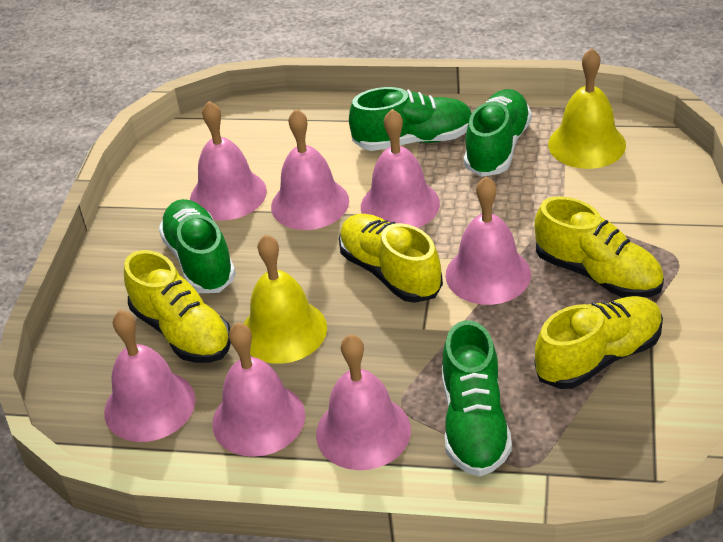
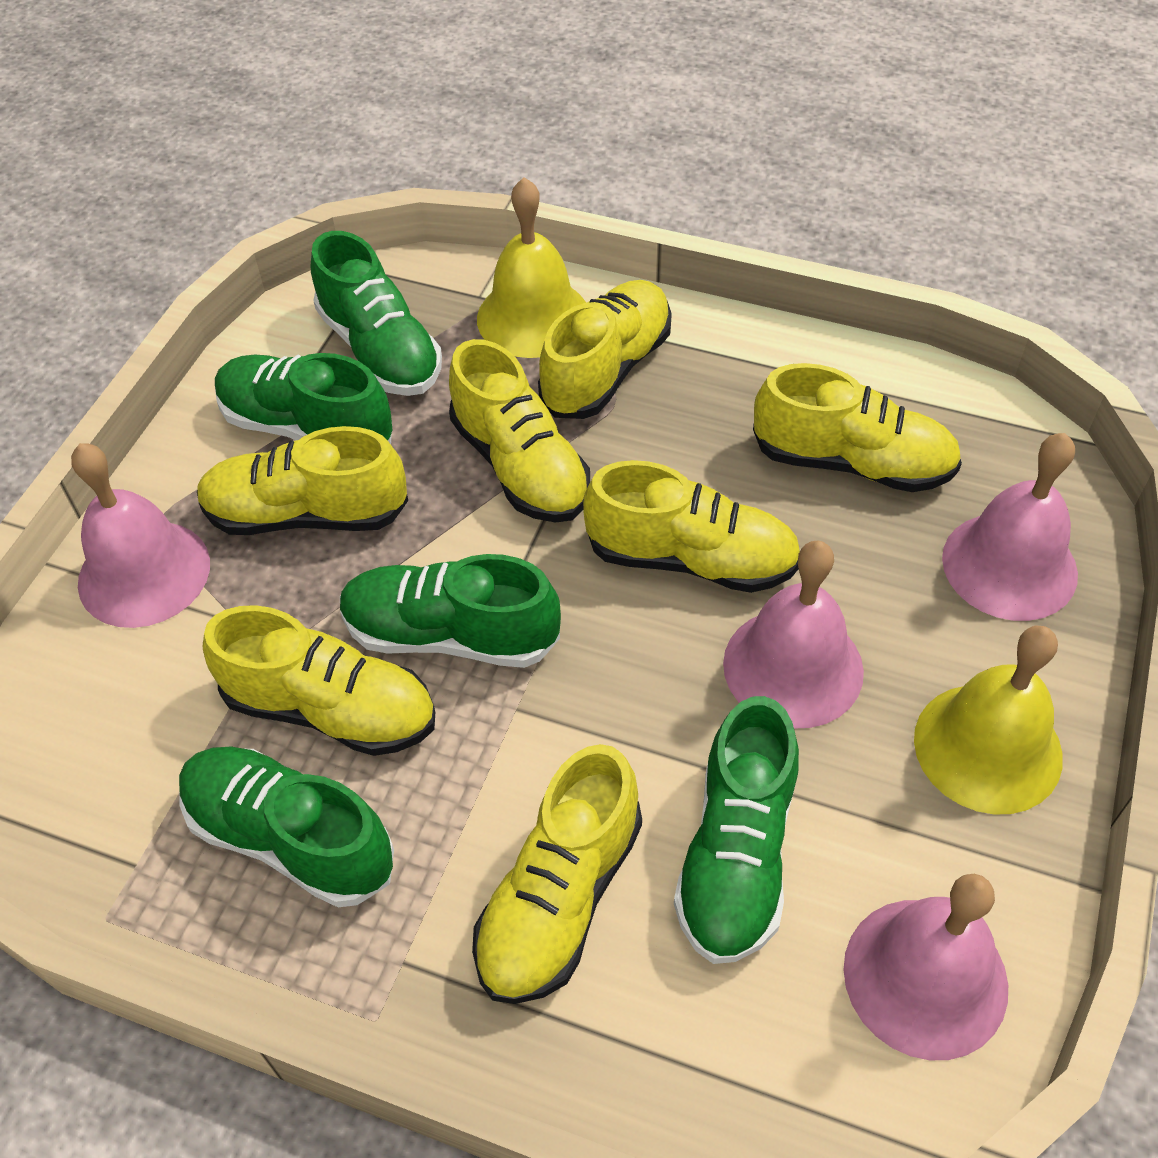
green shoe: 4 -> 5
pink bell: 7 -> 4
yellow shoe: 4 -> 7

